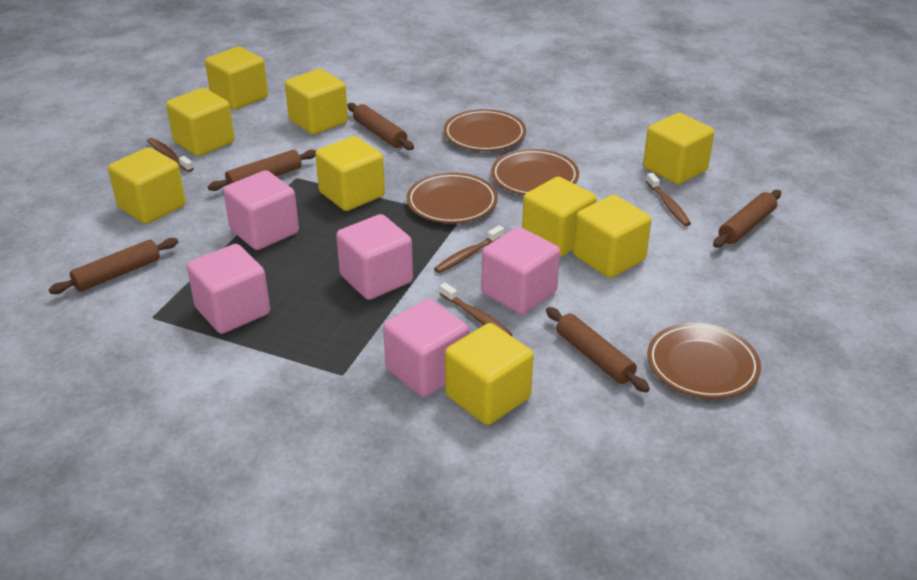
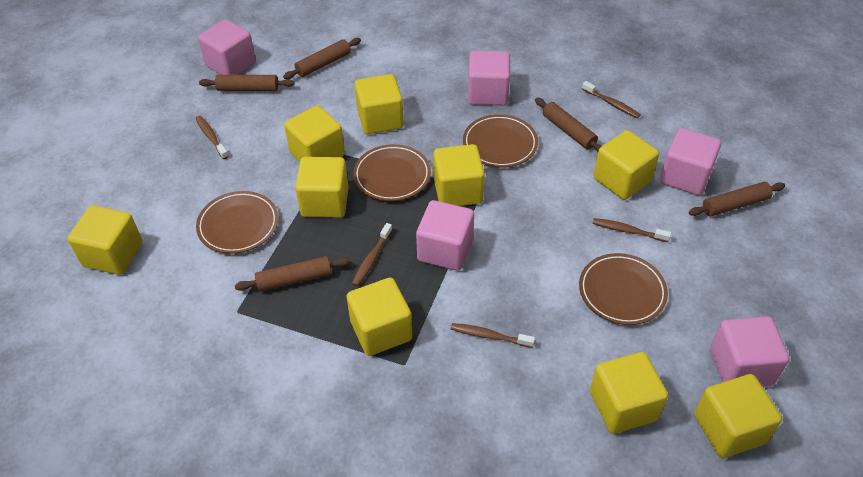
brown toothbrush: 4 -> 5

